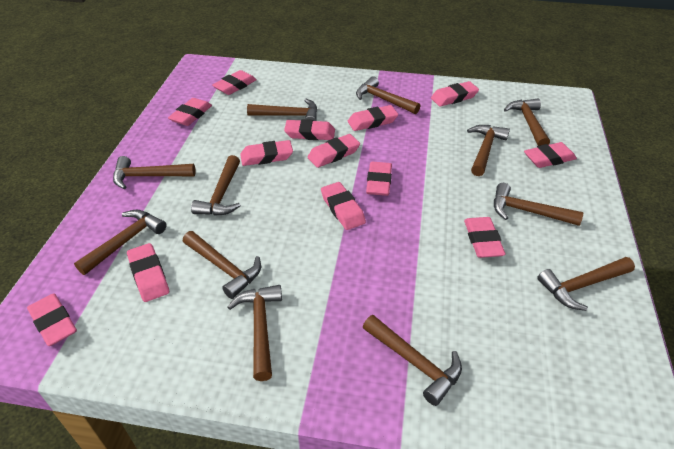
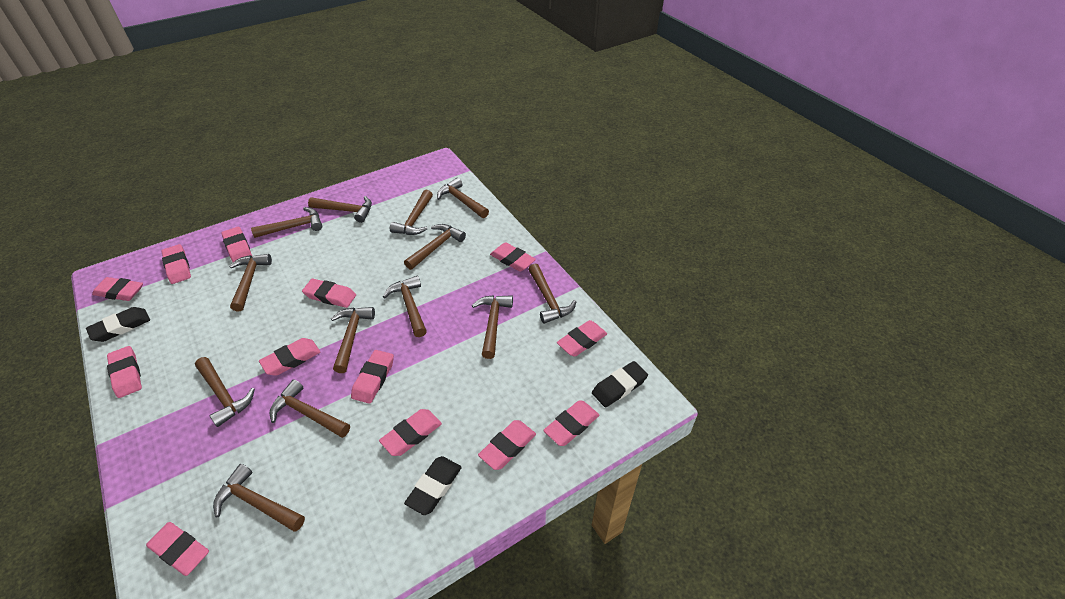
black eraser: 0 -> 3
brown hammer: 12 -> 13

